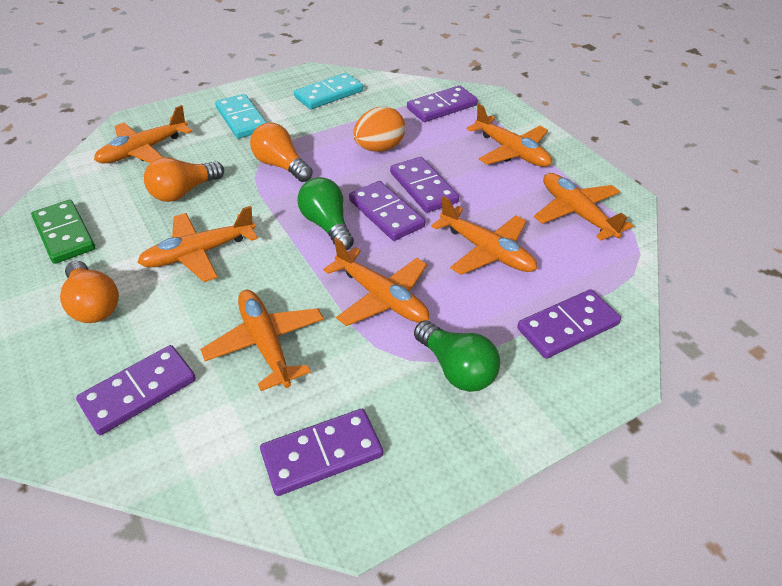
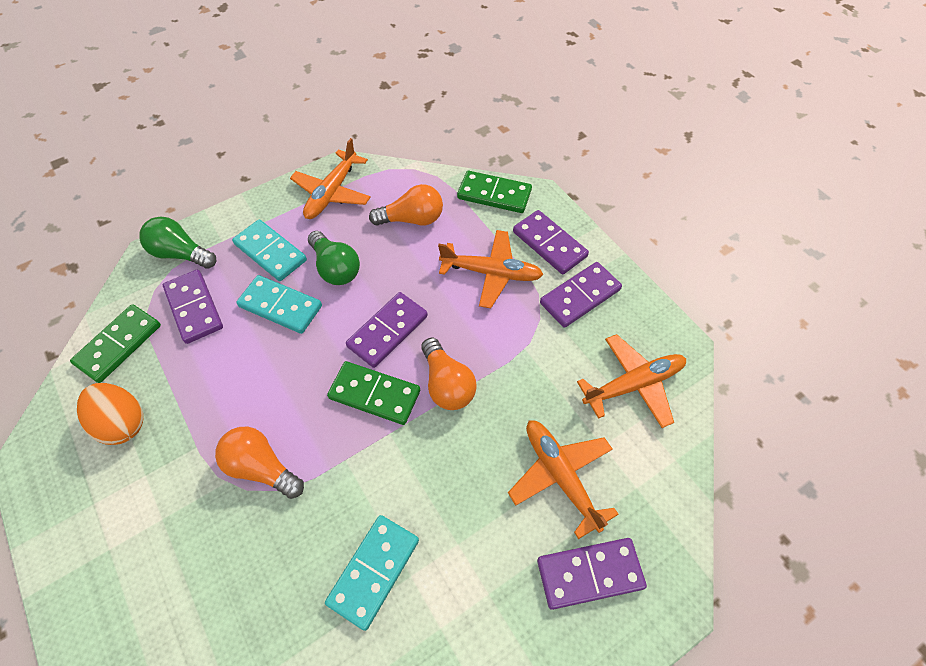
green domino: 1 -> 3
orange plane: 7 -> 4
purple domino: 6 -> 5
turquoise domino: 2 -> 3

